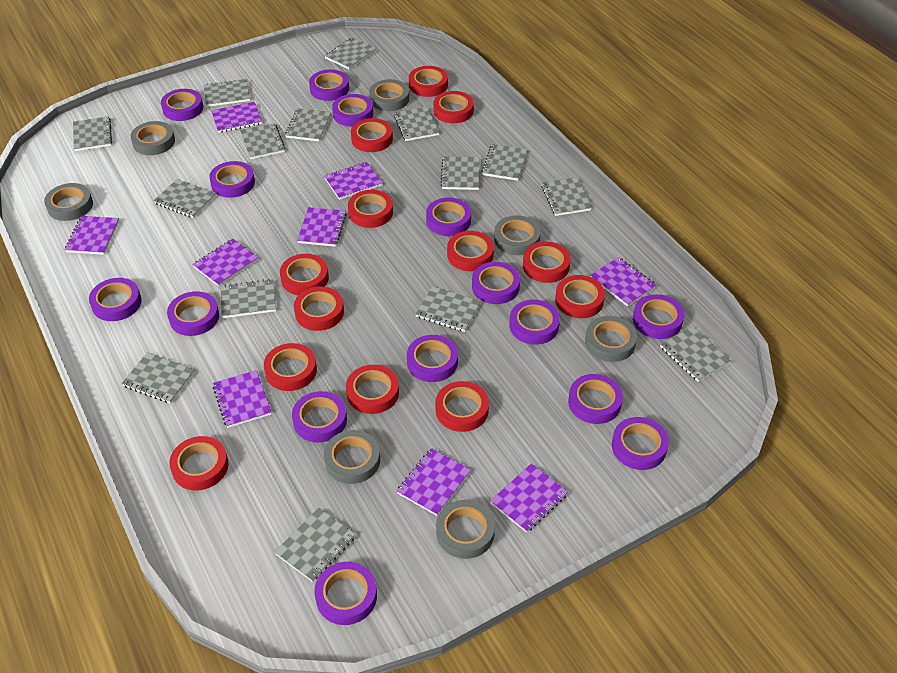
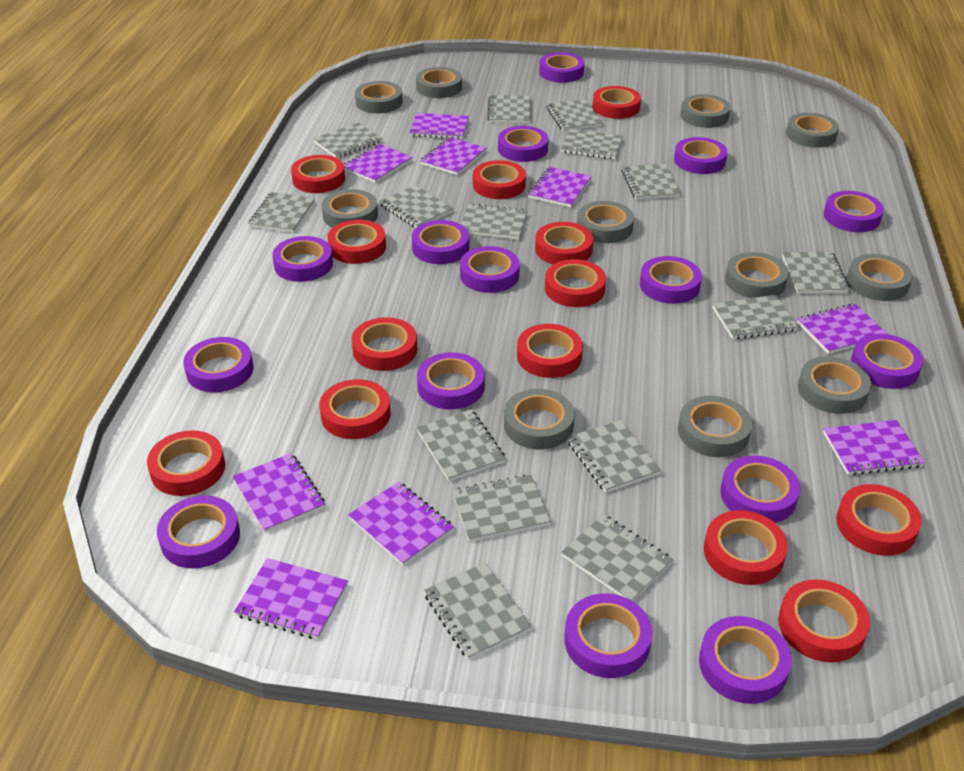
grey tape: 7 -> 11

